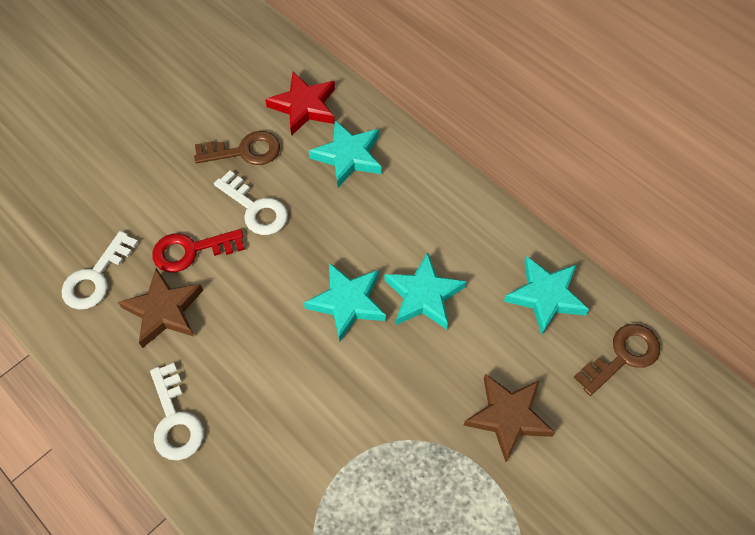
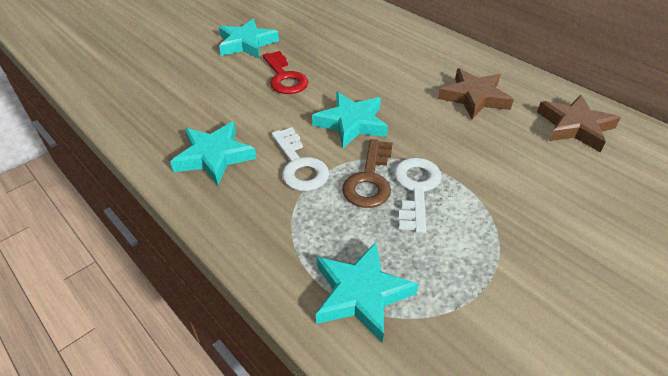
brown key: 2 -> 1
red star: 1 -> 0
white key: 3 -> 2

